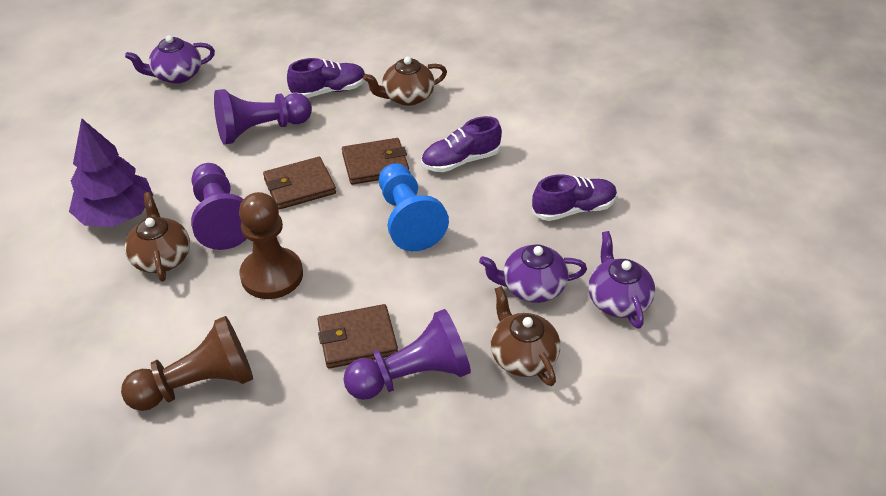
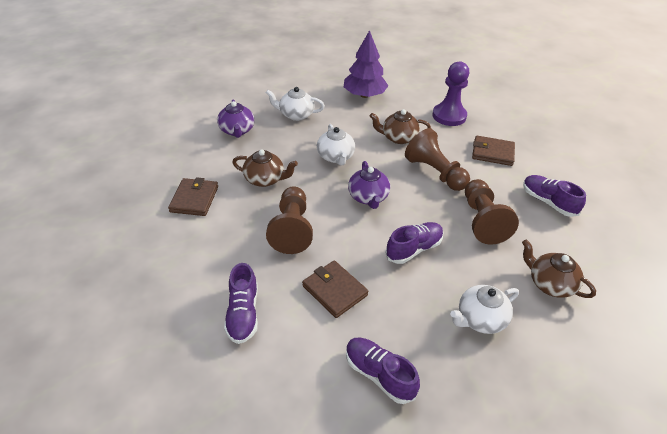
blue pawn: 1 -> 0
brown pawn: 2 -> 3
purple pawn: 3 -> 1
purple shoe: 3 -> 4
purple teapot: 3 -> 2
white teapot: 0 -> 3

